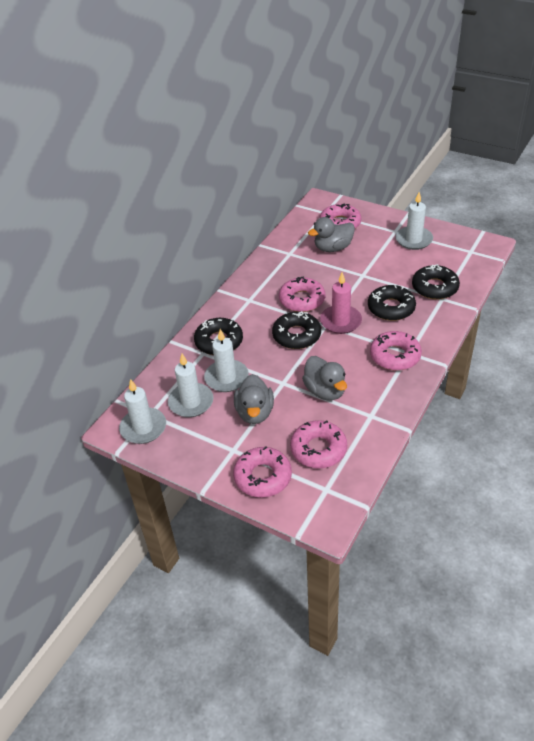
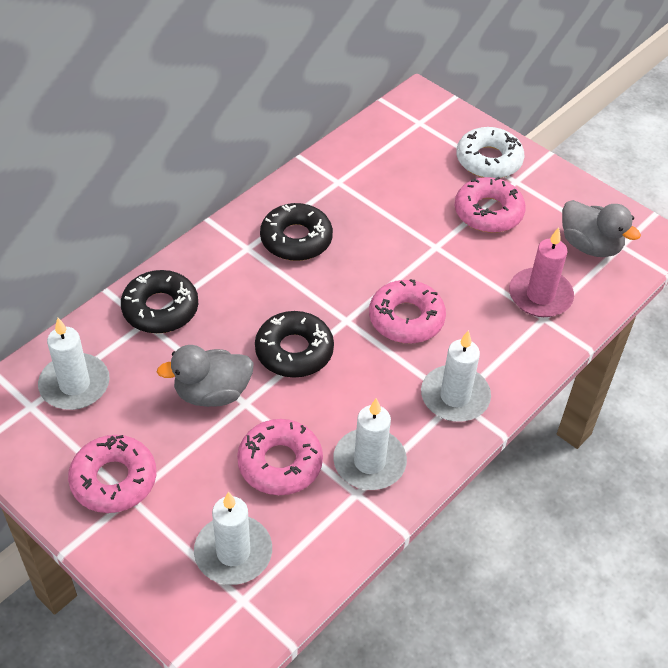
black donut: 4 -> 3
grey duck: 3 -> 2
pink donut: 5 -> 4
white donut: 0 -> 1

